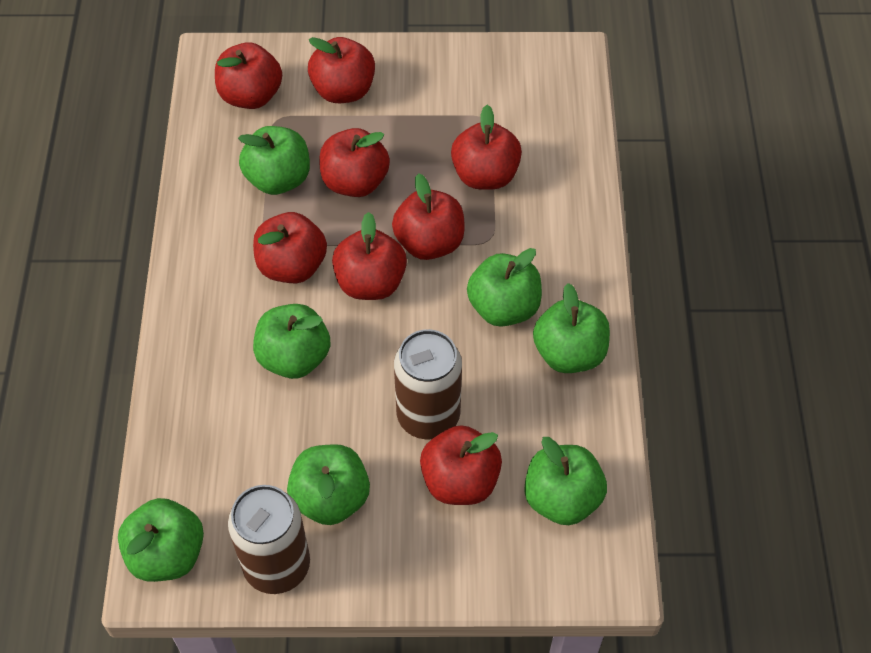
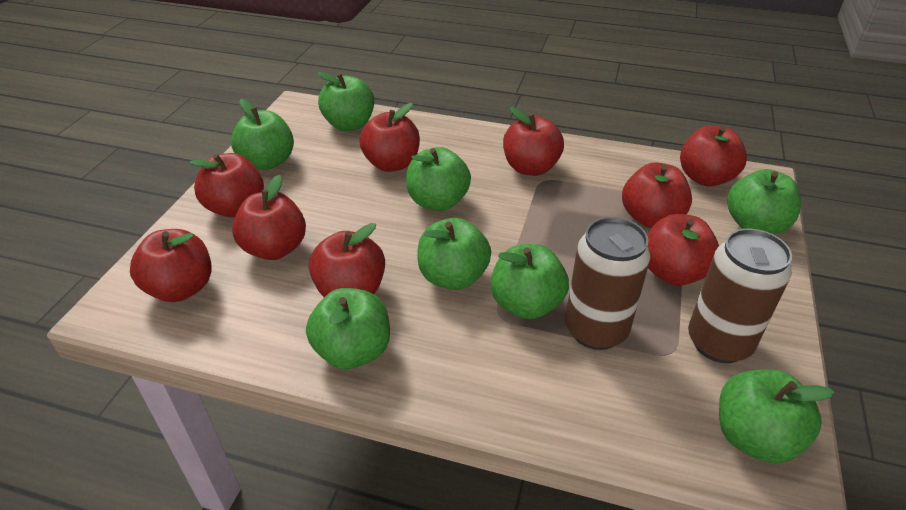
green apple: 7 -> 8
red apple: 8 -> 9

